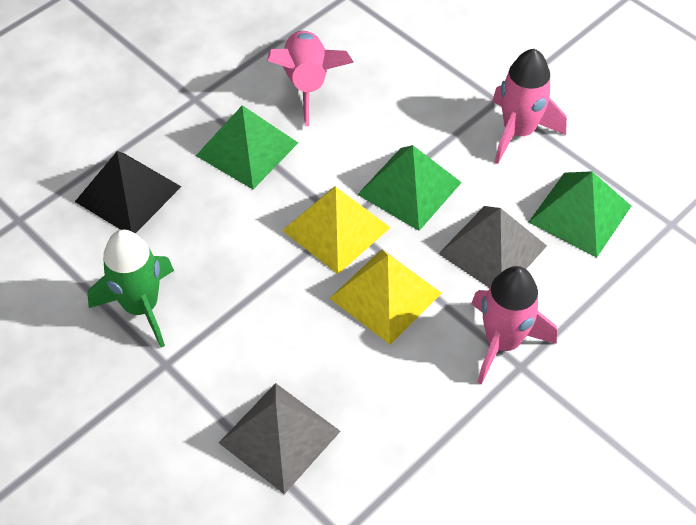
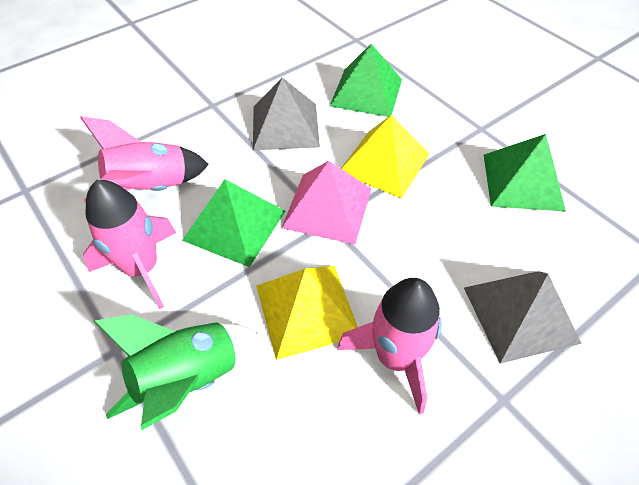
black pyramid: 1 -> 0
pink pyramid: 0 -> 1

